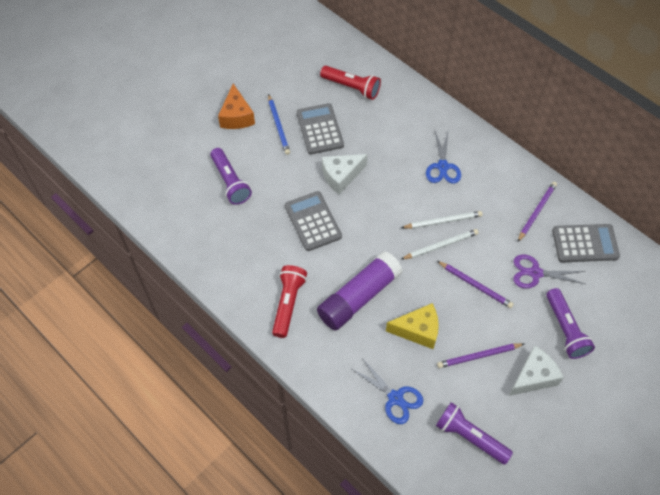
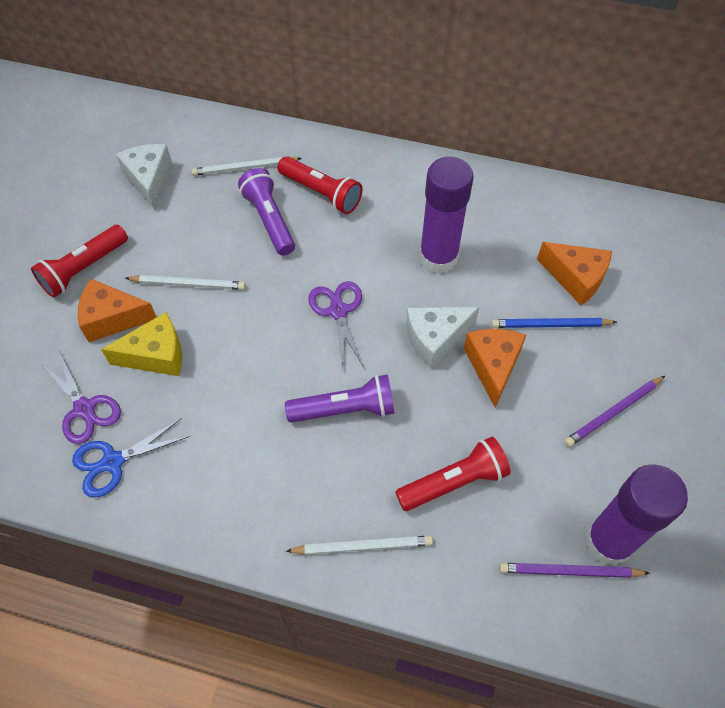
blue scissors: 2 -> 1
grey calculator: 3 -> 0
orange cheese: 1 -> 3
purple flashlight: 3 -> 2
purple glue stick: 1 -> 2
purple pencil: 3 -> 2
purple scissors: 1 -> 2
red flashlight: 2 -> 3
white pencil: 2 -> 3

